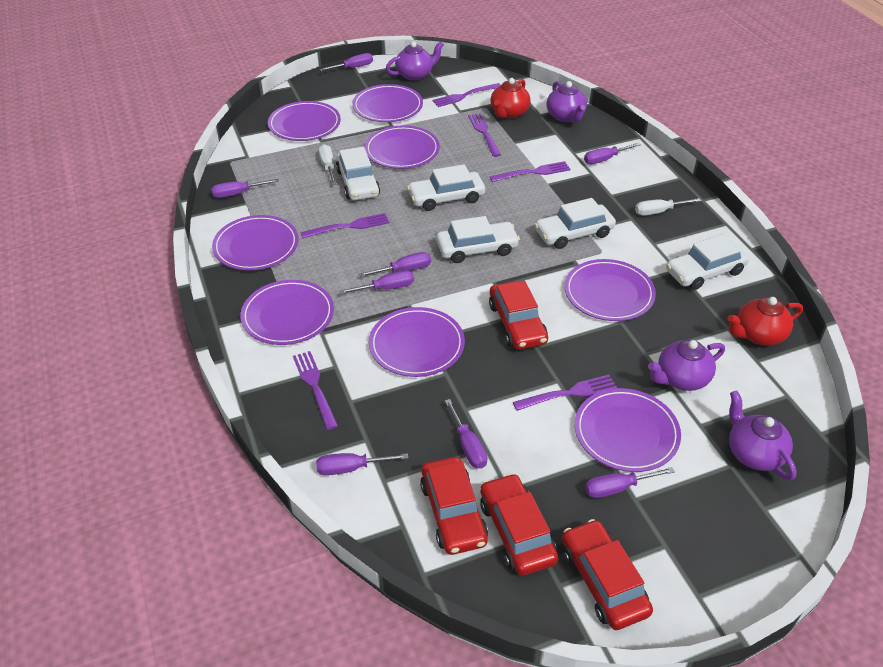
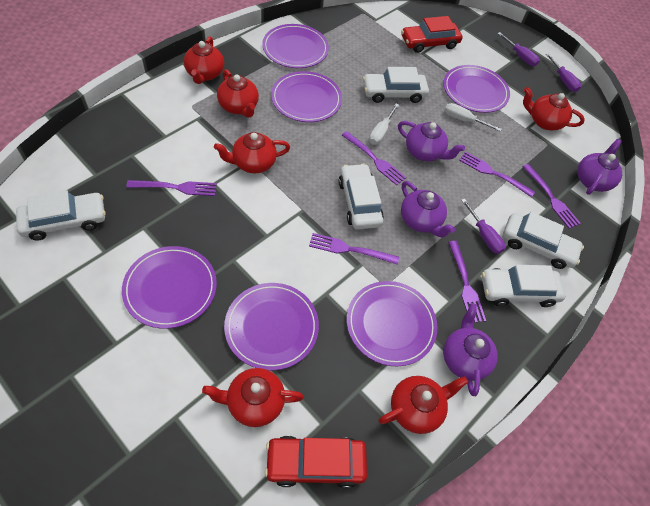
purple plate: 8 -> 6
purple screwdriver: 8 -> 3
red car: 4 -> 2
red teapot: 2 -> 6

